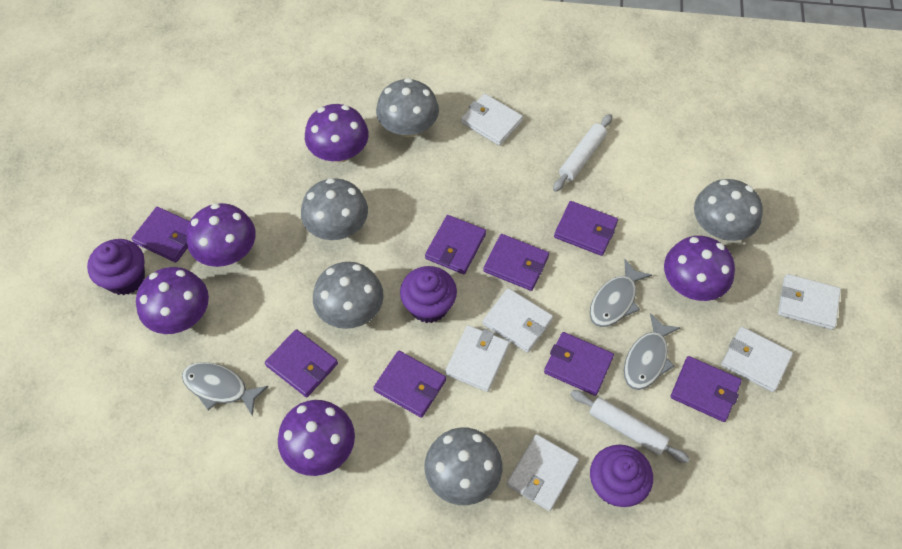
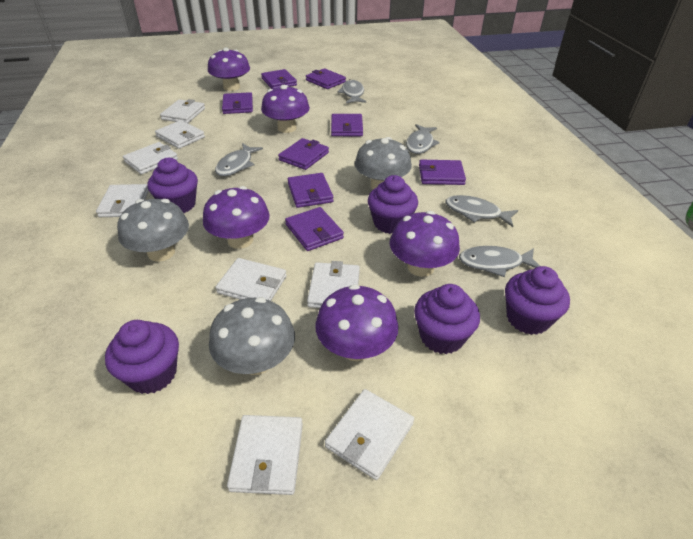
grey fish: 3 -> 5
grey mushroom: 5 -> 3
purple cupcake: 3 -> 5
white rolling pin: 2 -> 0
white wallet: 6 -> 8

